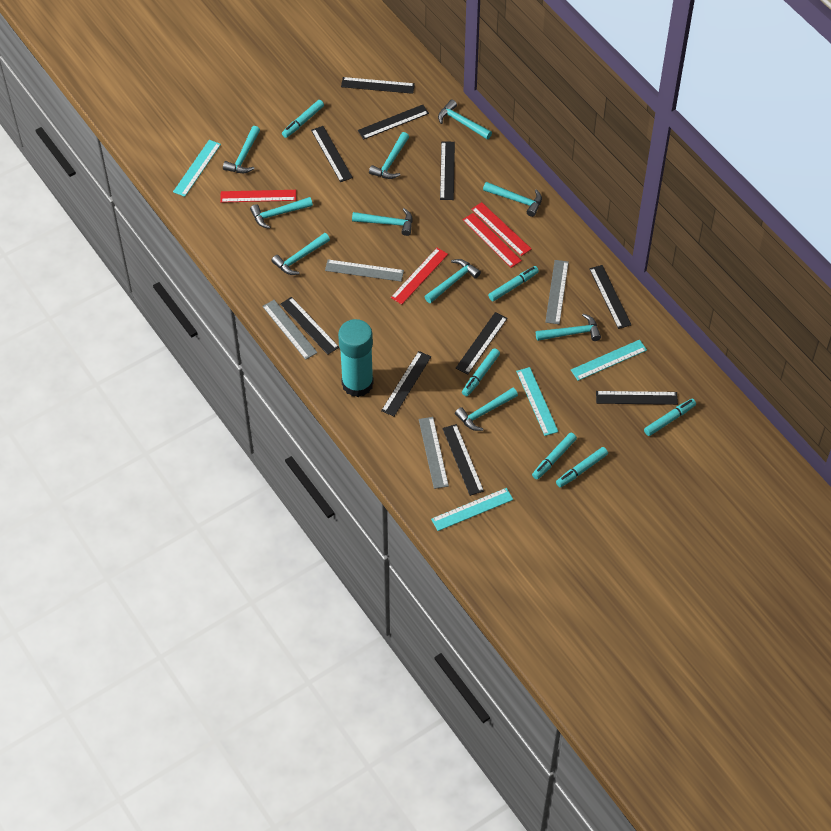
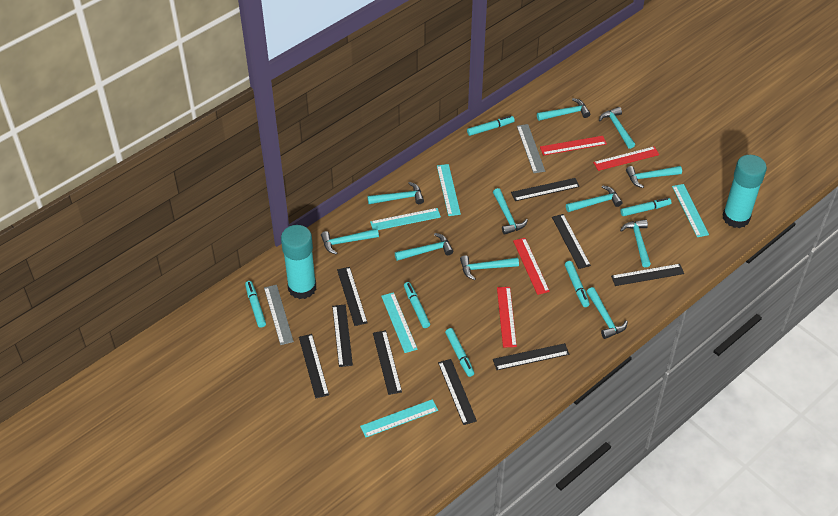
black ruler: 10 -> 9
grey ruler: 4 -> 2
turquoise glue stick: 1 -> 2
turquoise hammer: 10 -> 11
turquoise ruler: 4 -> 5

